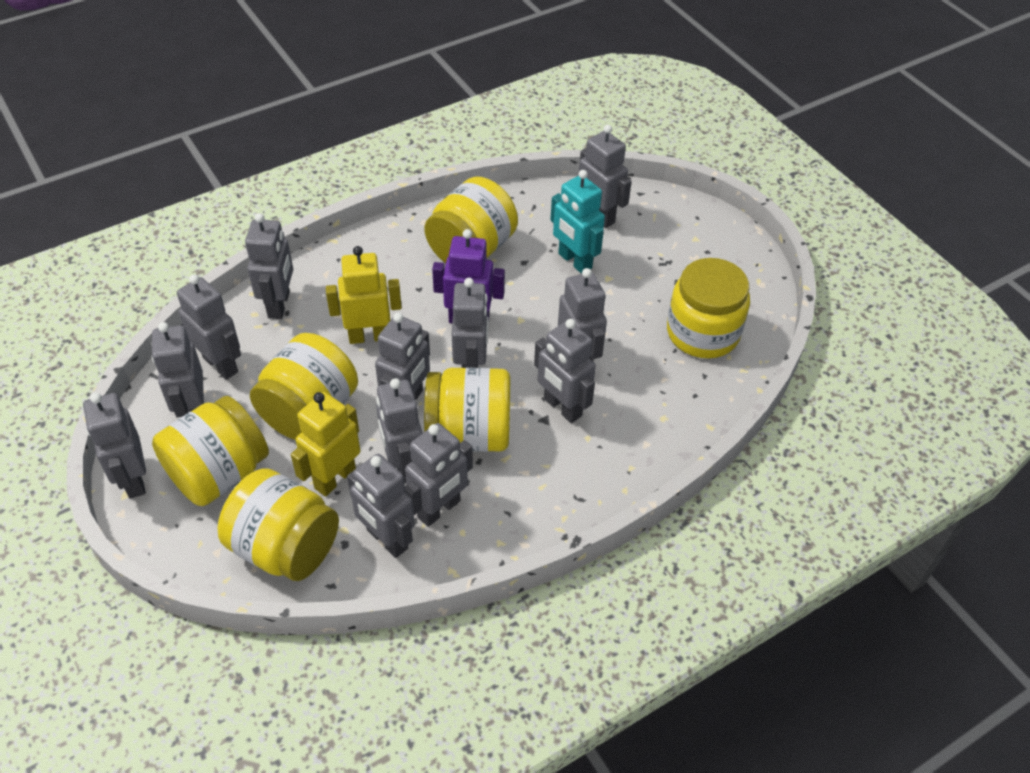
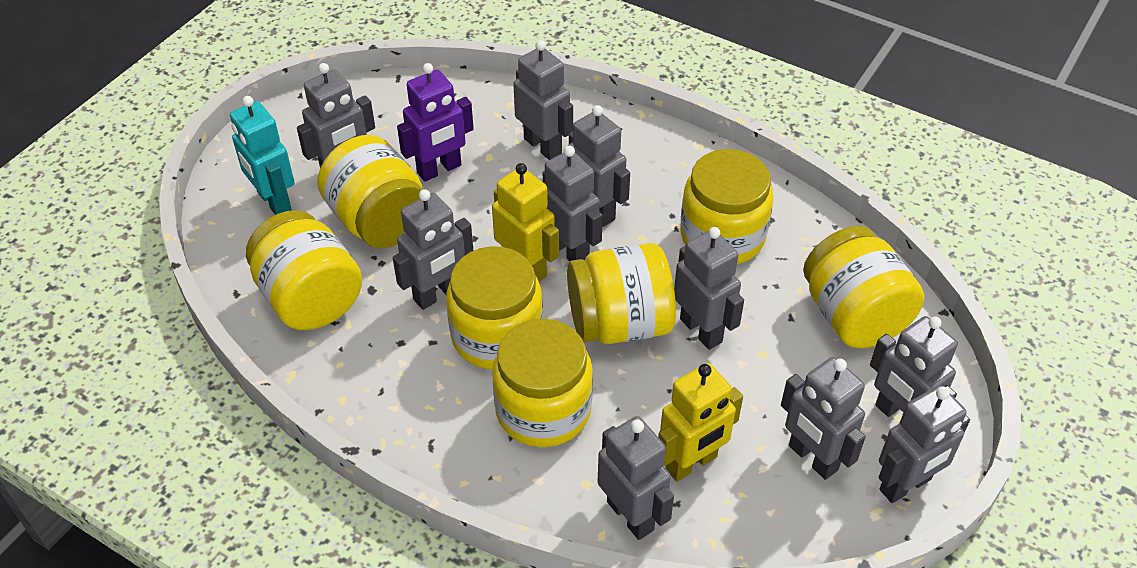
grey robot: 12 -> 10
yellow jar: 6 -> 7

